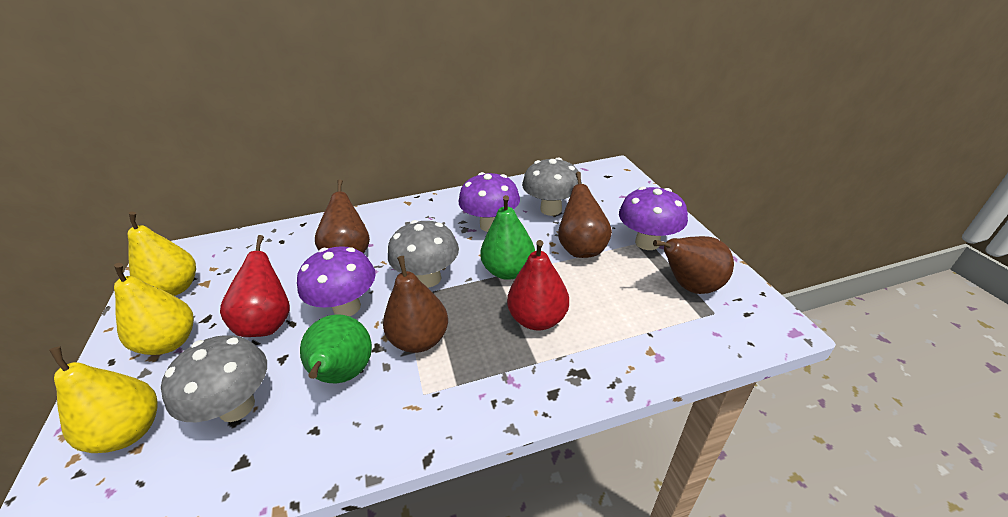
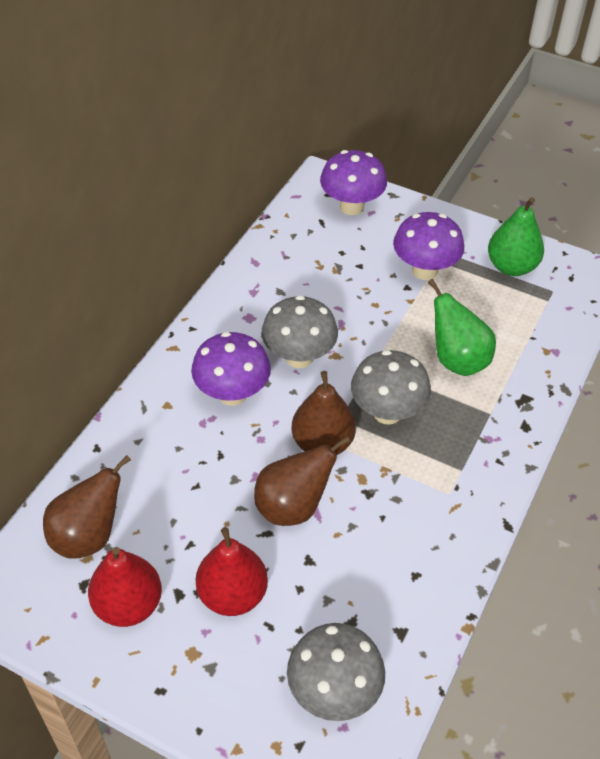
brown pear: 4 -> 3
yellow pear: 3 -> 0

